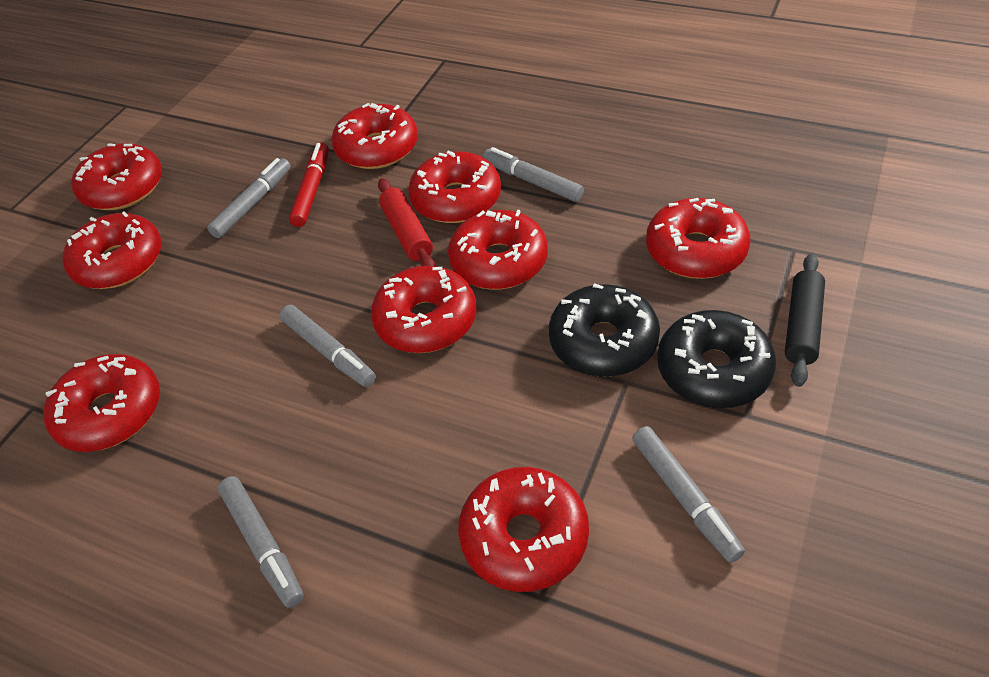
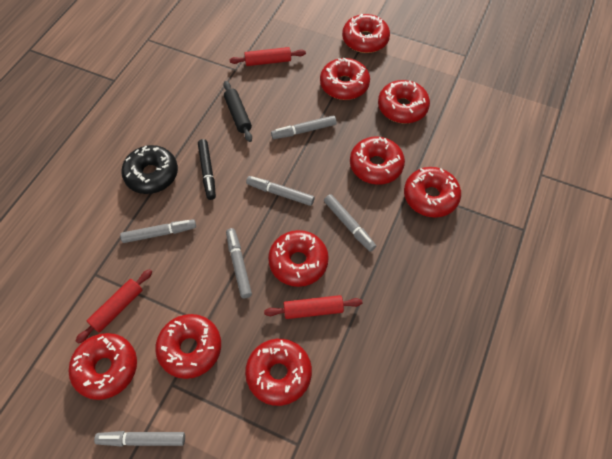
black donut: 2 -> 1
black marker: 0 -> 1
grey marker: 5 -> 6
red marker: 1 -> 0
red rolling pin: 1 -> 3

